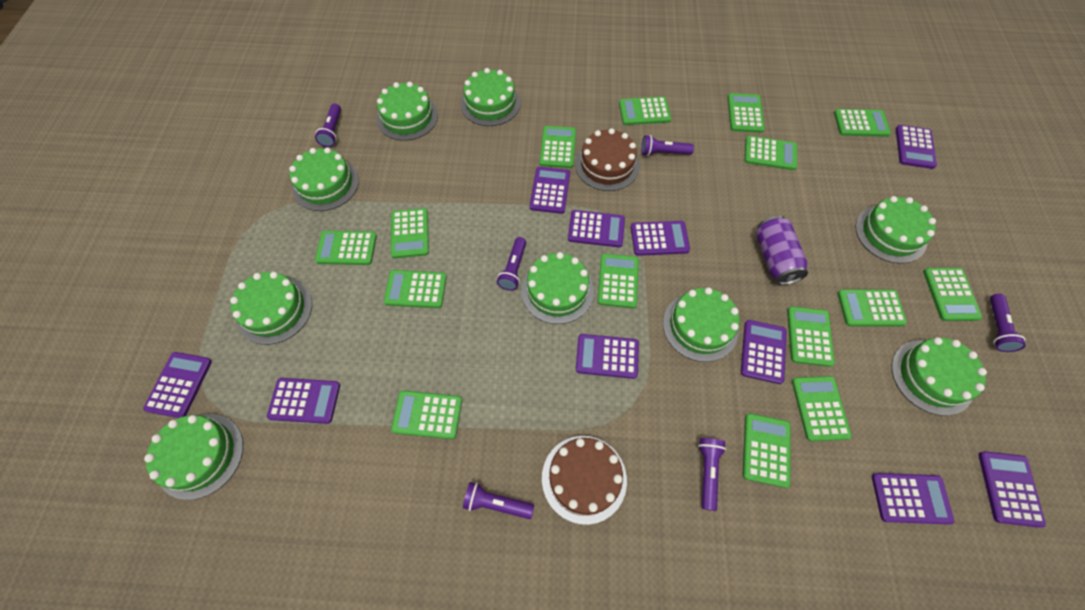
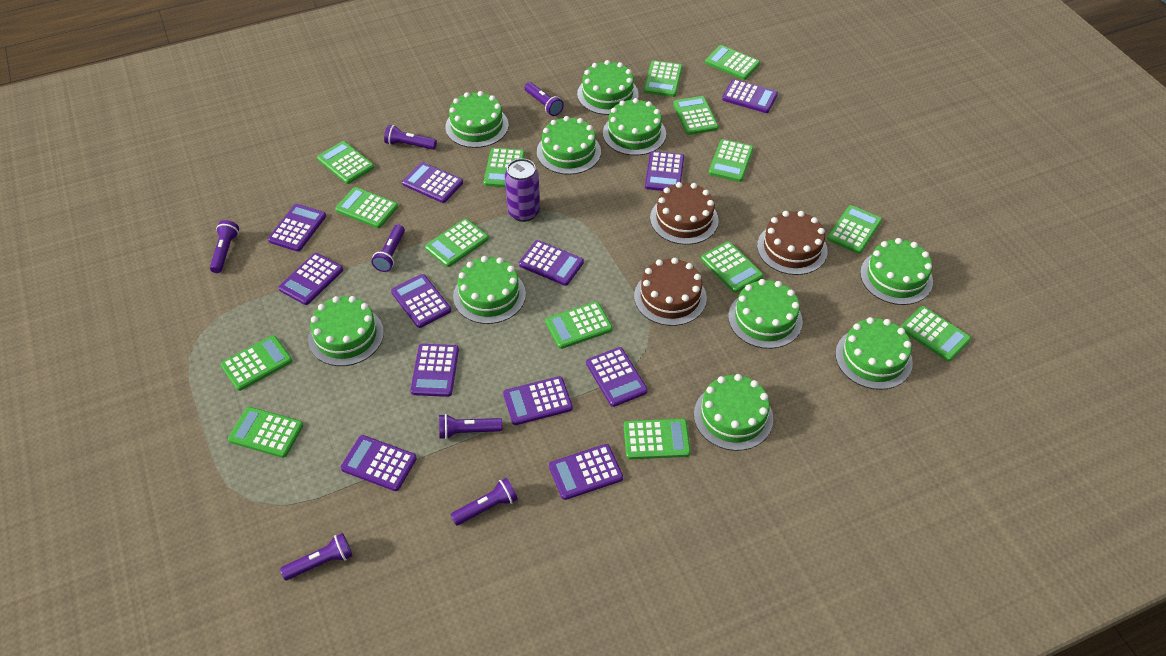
brown cake: 2 -> 3
green cake: 9 -> 10
purple calculator: 10 -> 12
purple flashlight: 6 -> 7

